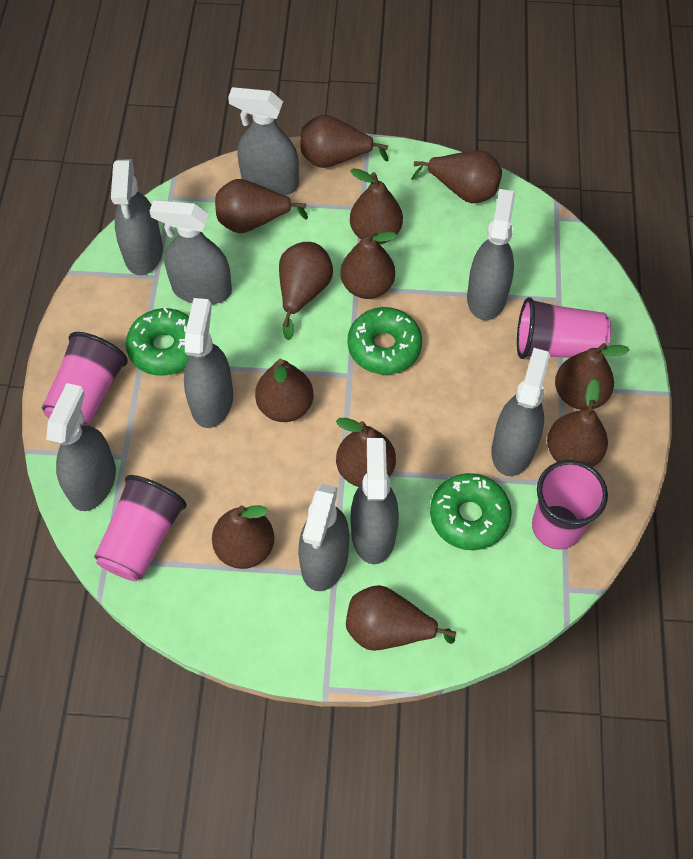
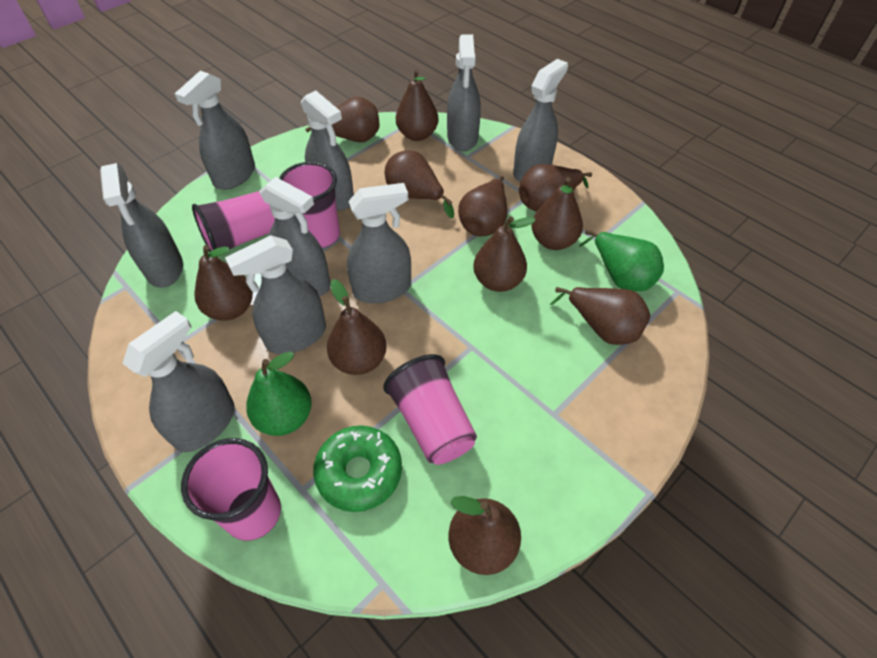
brown pear: 12 -> 11
green donut: 3 -> 1
green pear: 0 -> 2

